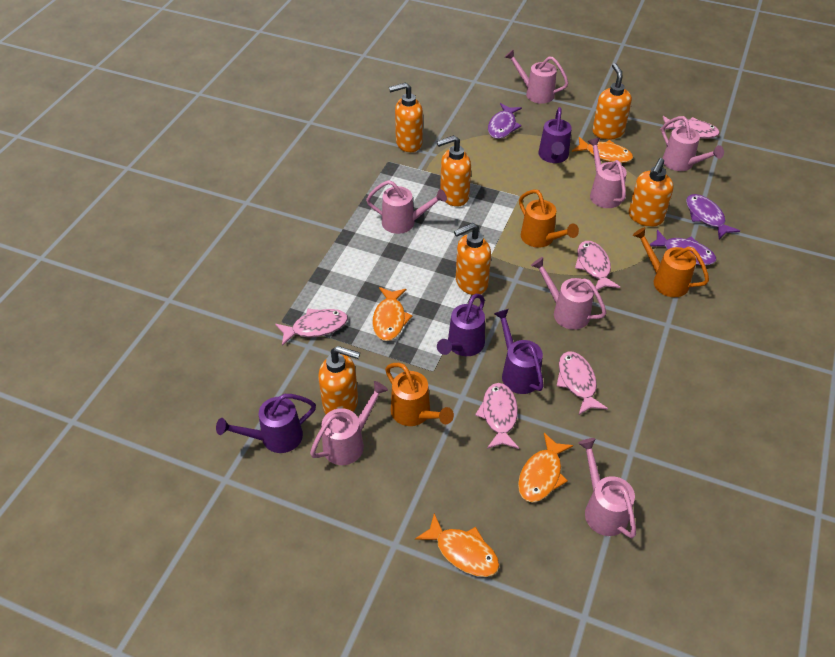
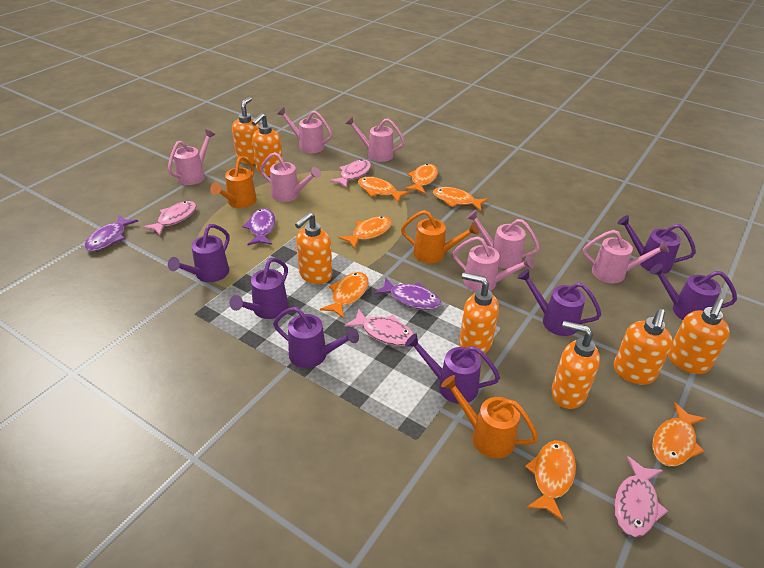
orange fish: 4 -> 7
orange soap dispenser: 6 -> 7
pink fish: 5 -> 4
purple watering can: 4 -> 7

